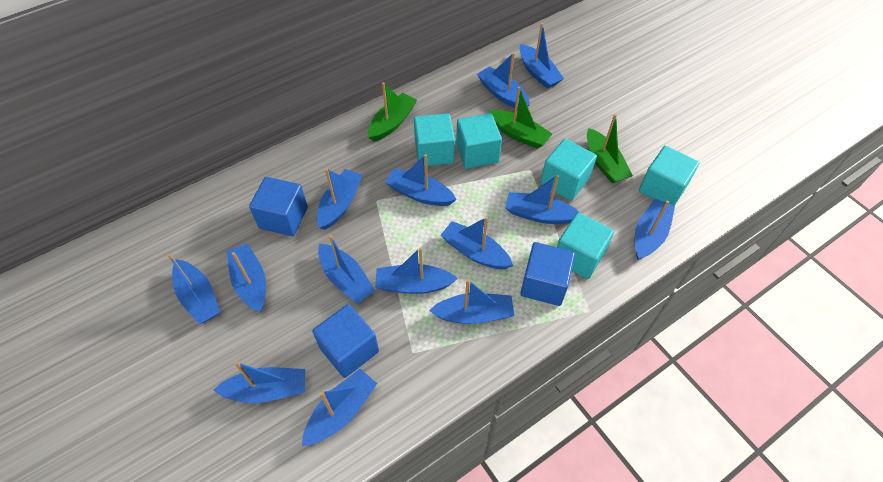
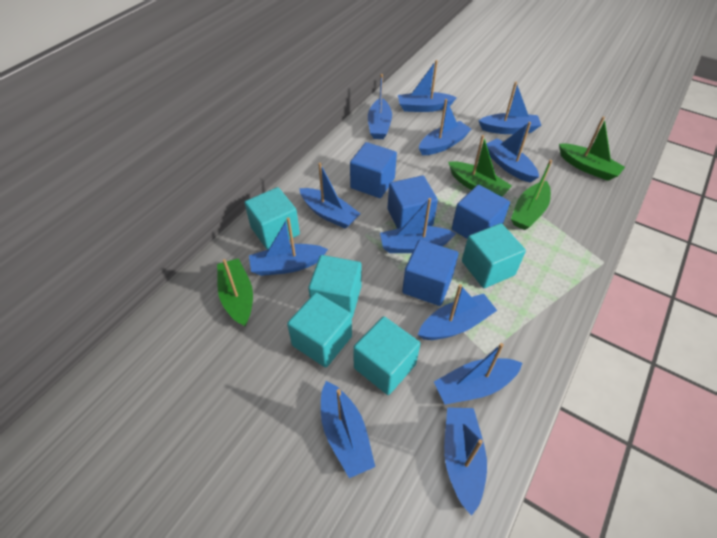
blue boat: 14 -> 12
blue cube: 3 -> 4
green boat: 3 -> 4

